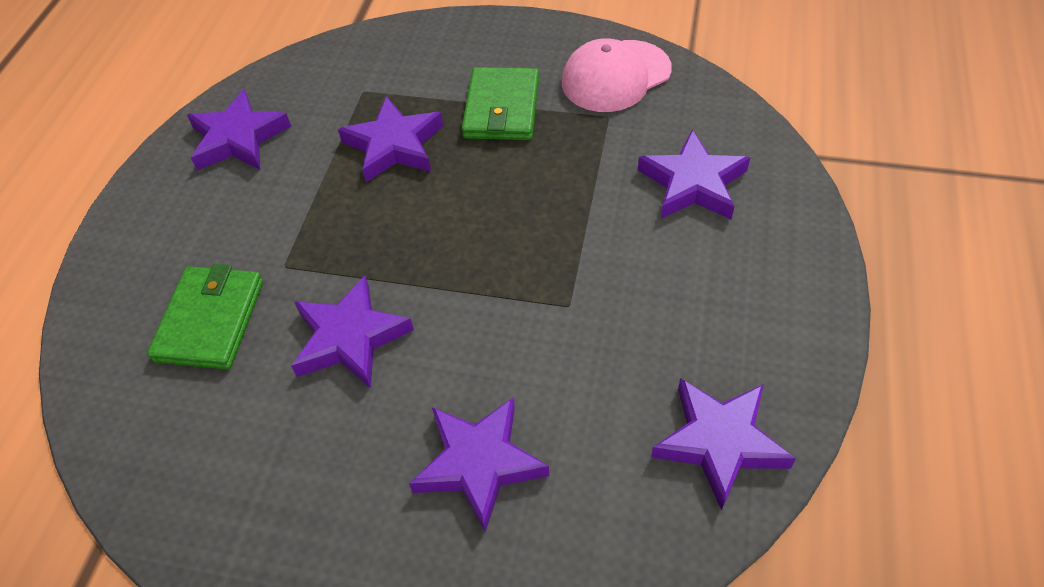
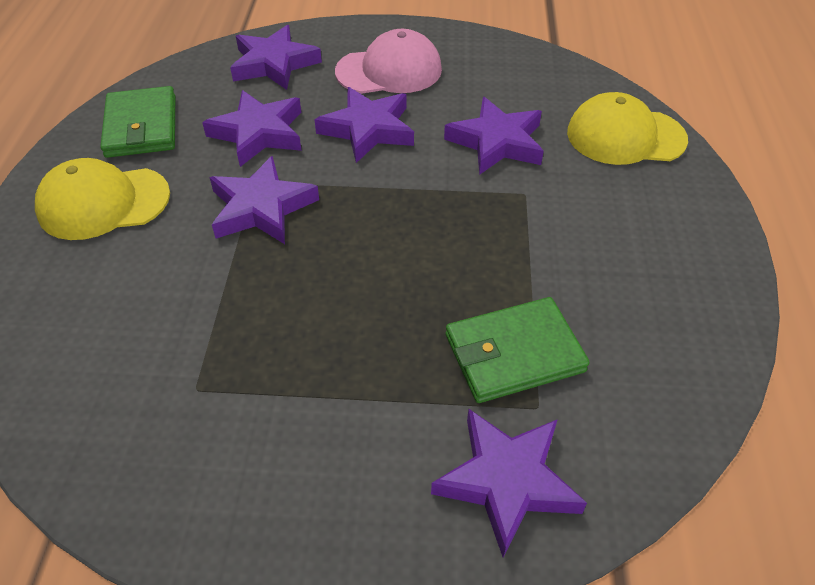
yellow cap: 0 -> 2

